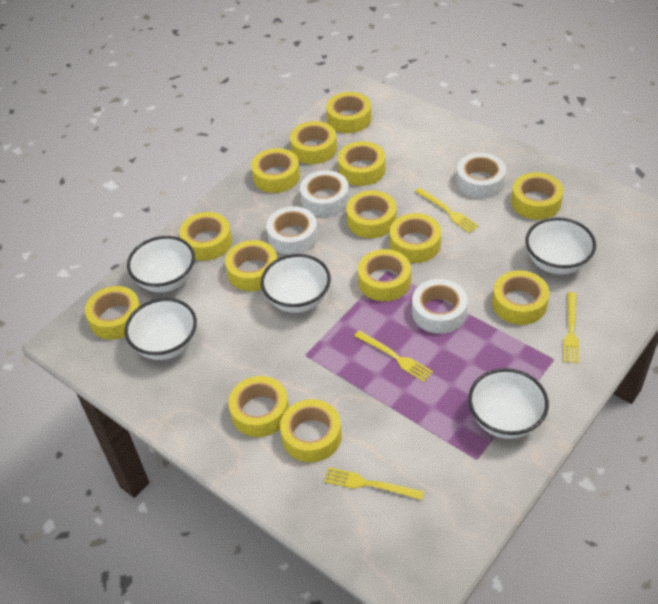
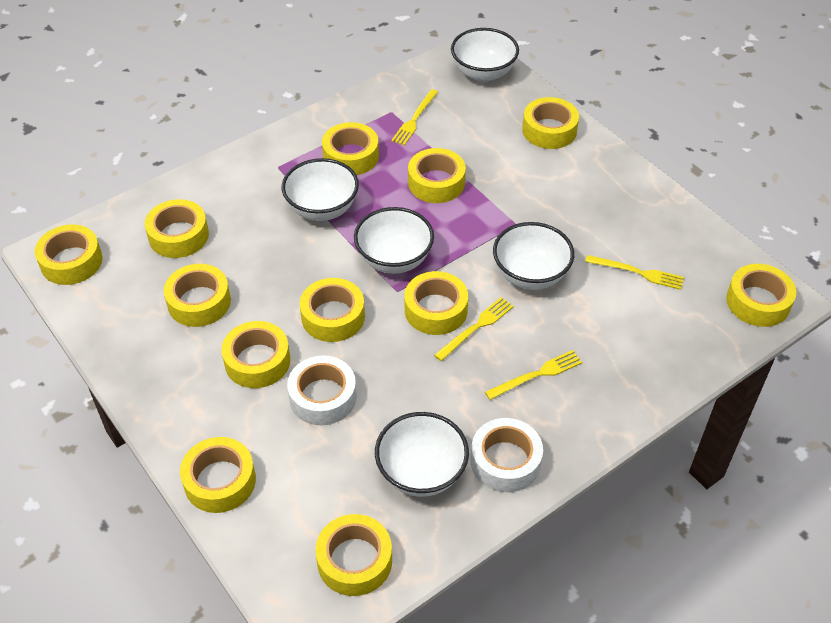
white tape: 4 -> 2
yellow tape: 14 -> 12

